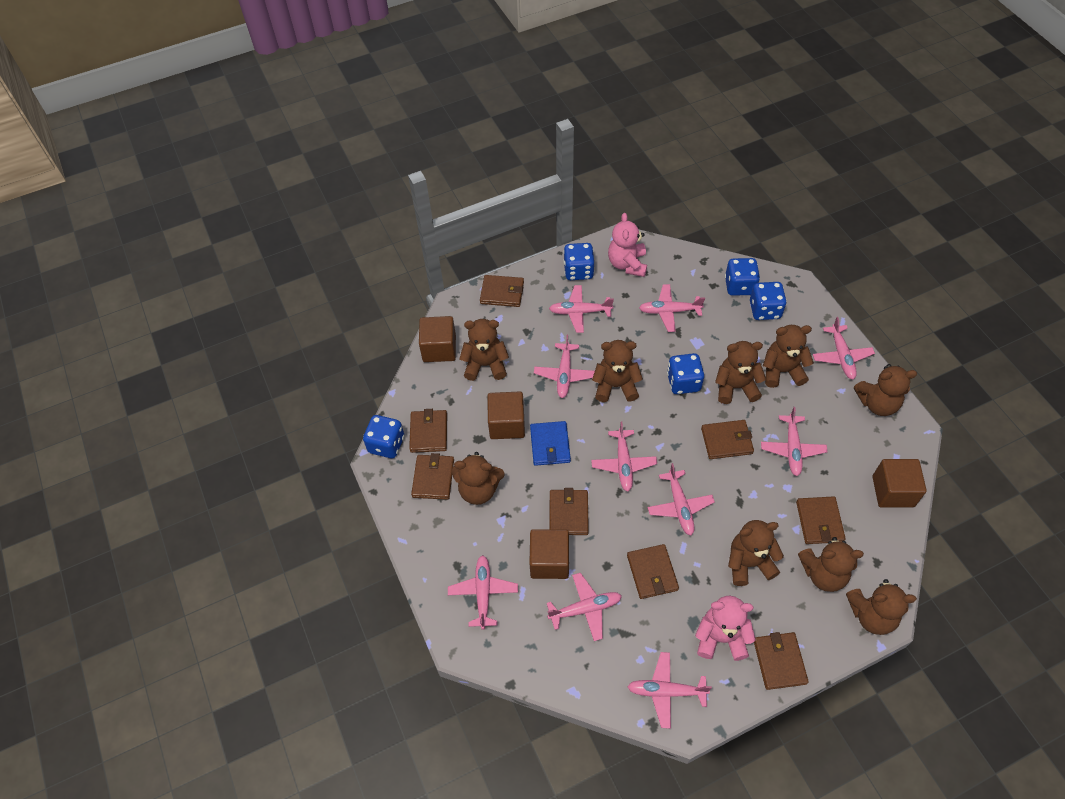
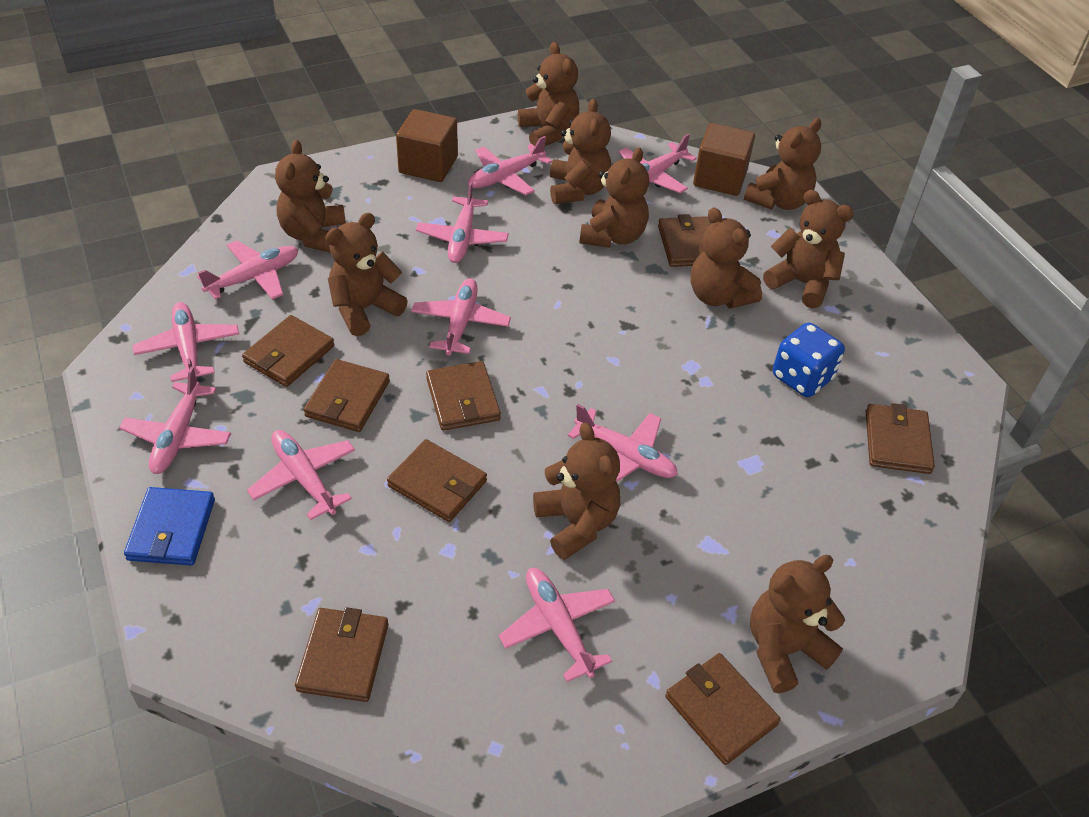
blue dice: 5 -> 1
brown cube: 4 -> 2
brown teddy bear: 9 -> 10
pink teddy bear: 2 -> 0

